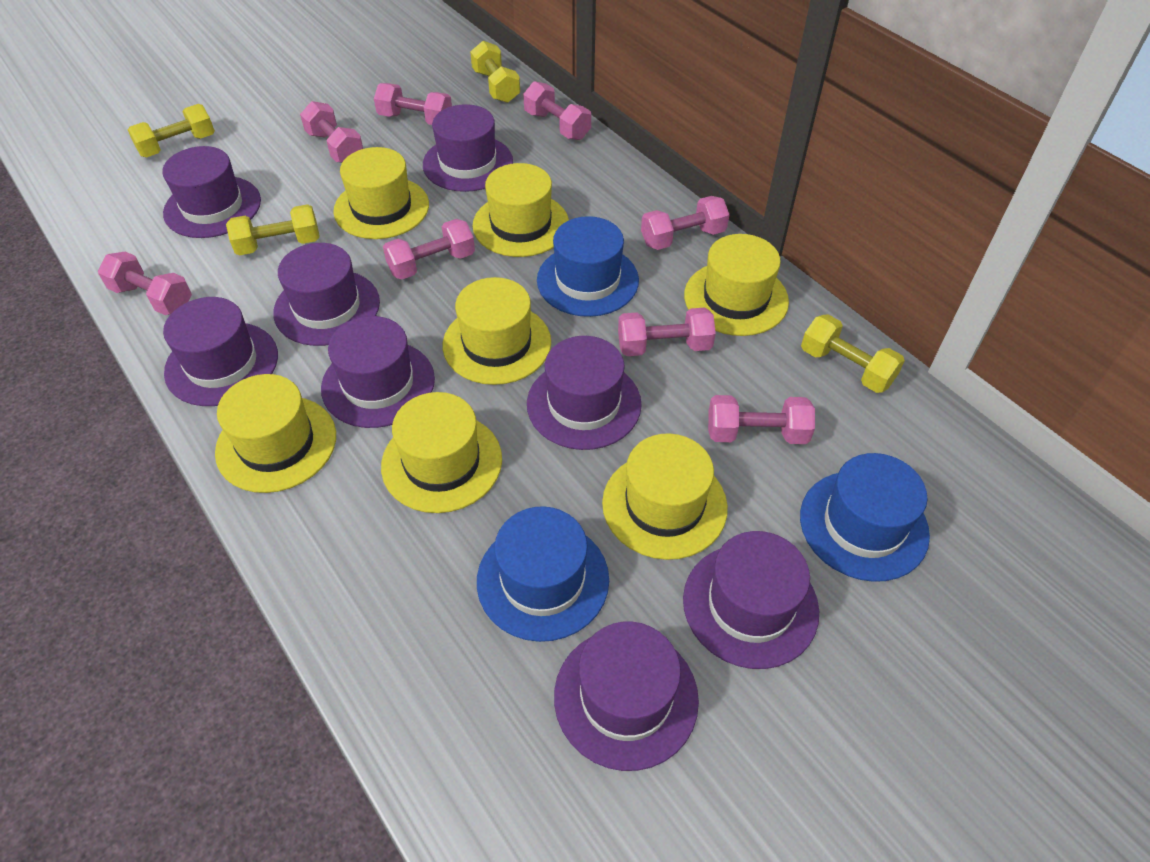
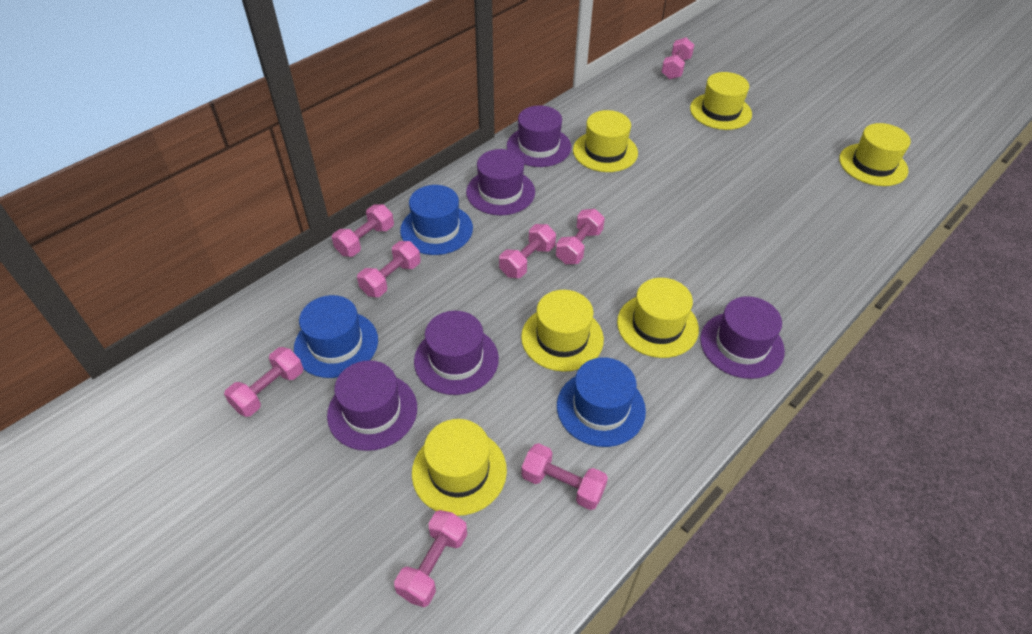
purple hat: 8 -> 5
yellow dumbbell: 4 -> 0
yellow hat: 7 -> 6

